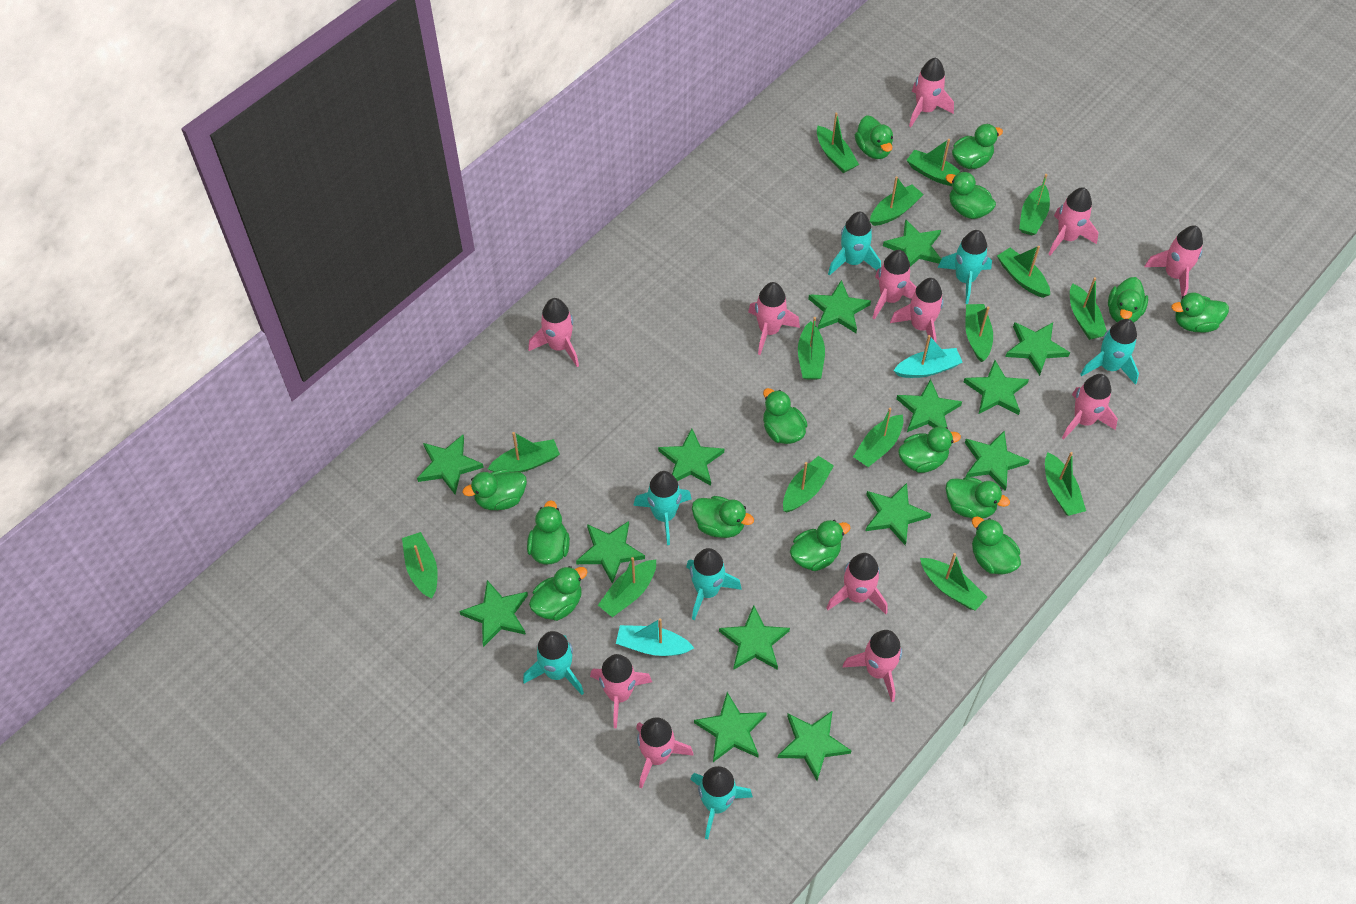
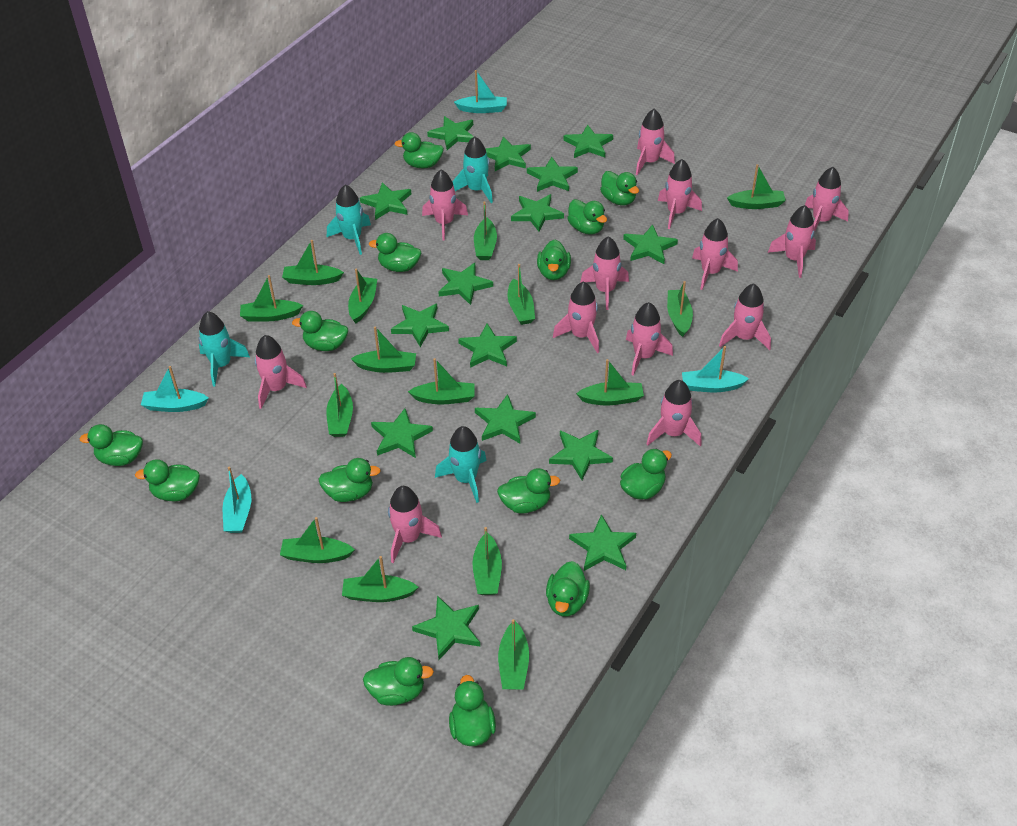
green star: 14 -> 15
pink rocket: 12 -> 13
turquoise boat: 2 -> 4
turquoise rocket: 7 -> 4

